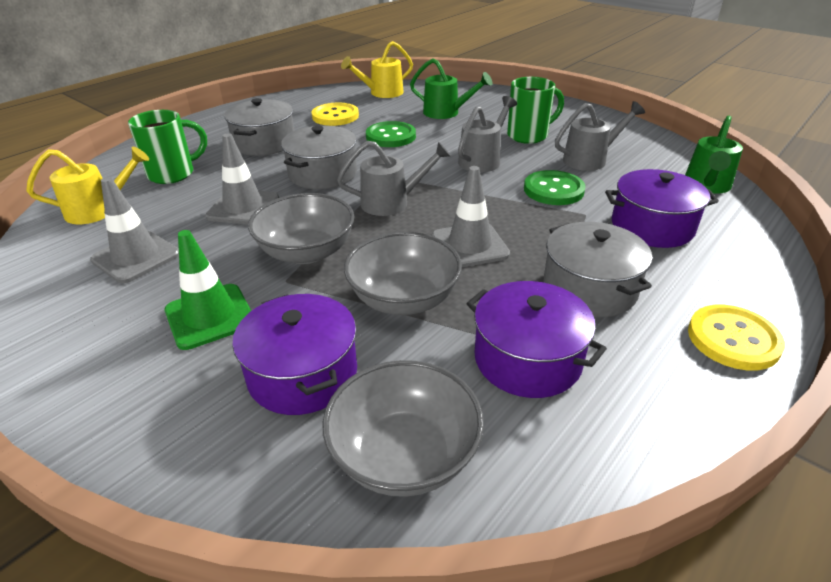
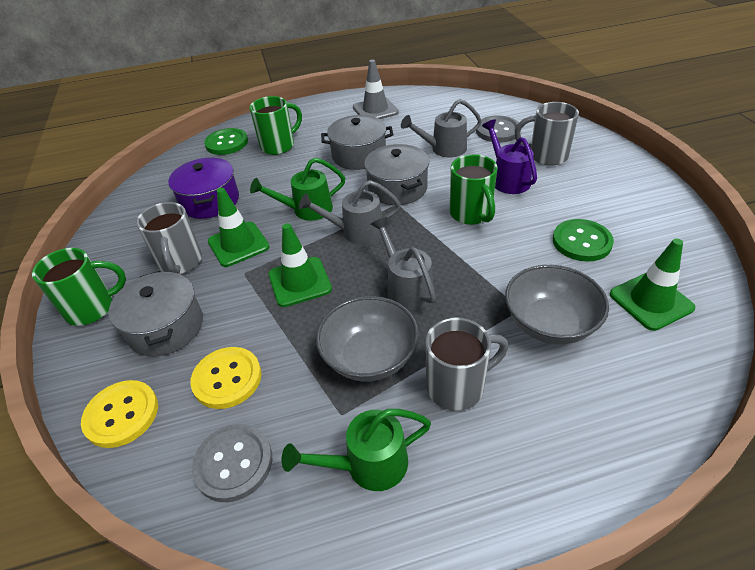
green mug: 2 -> 3
green traffic cone: 1 -> 3
grey bowl: 3 -> 2
grey button: 0 -> 2
grey mug: 0 -> 3
grey traffic cone: 3 -> 1
purple pot: 3 -> 1
purple watering can: 0 -> 1
yellow watering can: 2 -> 0

